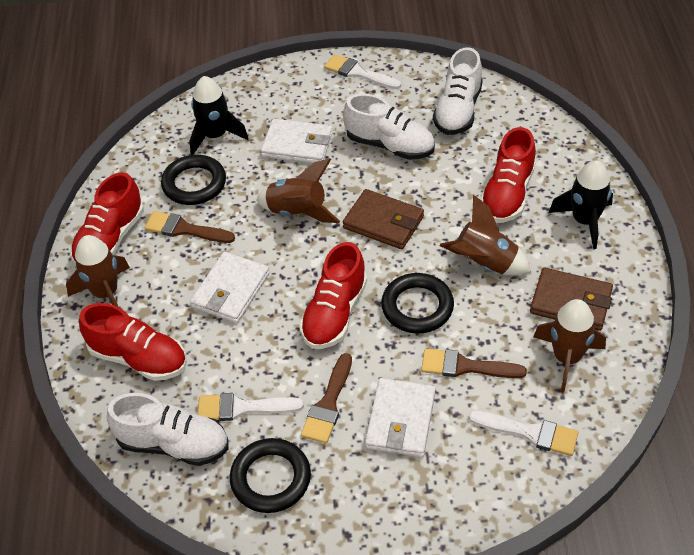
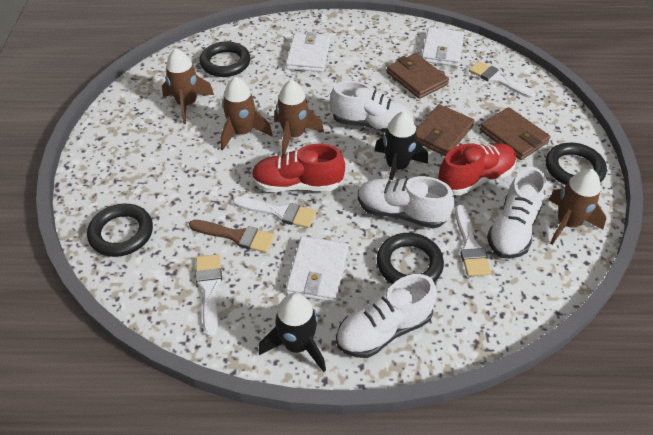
black ring: 3 -> 4
brown brush: 3 -> 1
brown wallet: 2 -> 3
red shoe: 4 -> 2
white brush: 3 -> 4
white shoe: 3 -> 4

